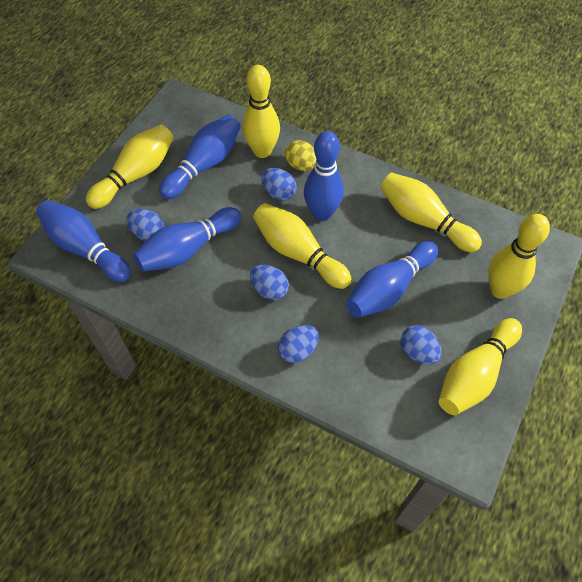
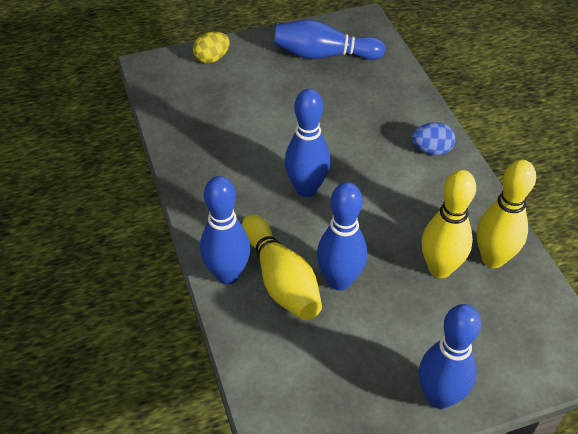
blue egg: 5 -> 1
yellow bowling pin: 6 -> 3

